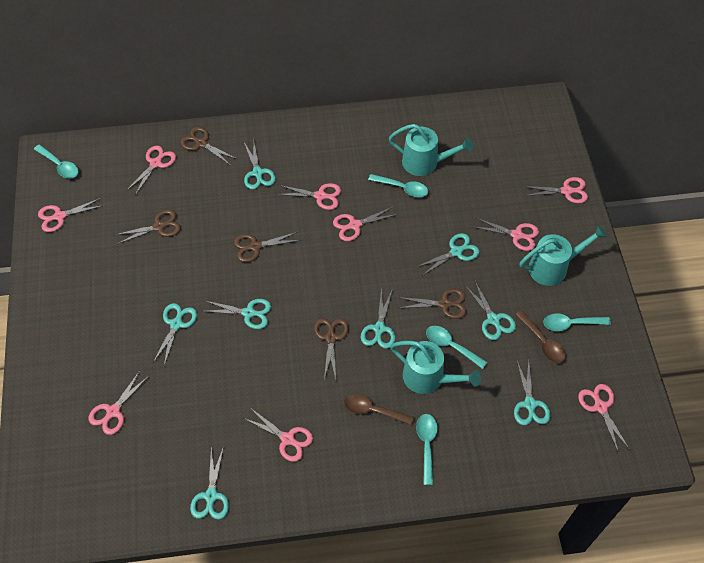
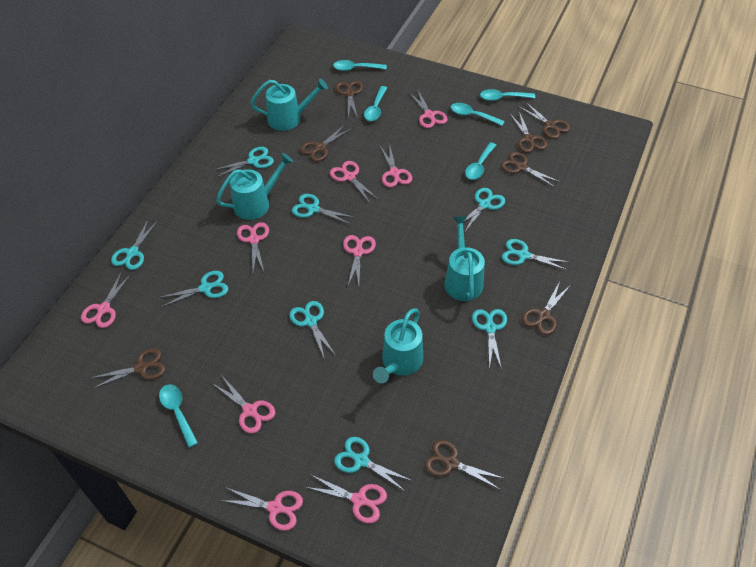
brown scissors: 5 -> 8
brown spoon: 2 -> 0
turquoise scissors: 8 -> 9
turquoise spoon: 5 -> 6
turquoise watering can: 3 -> 4

